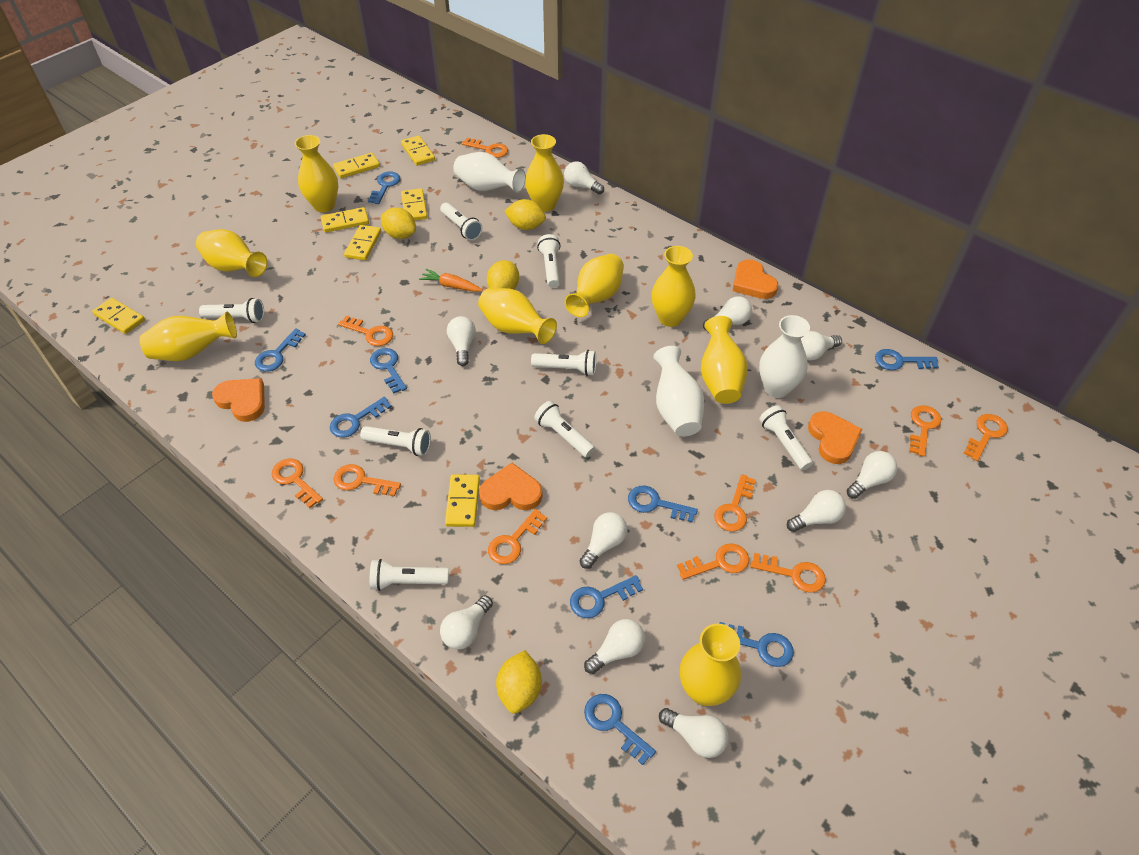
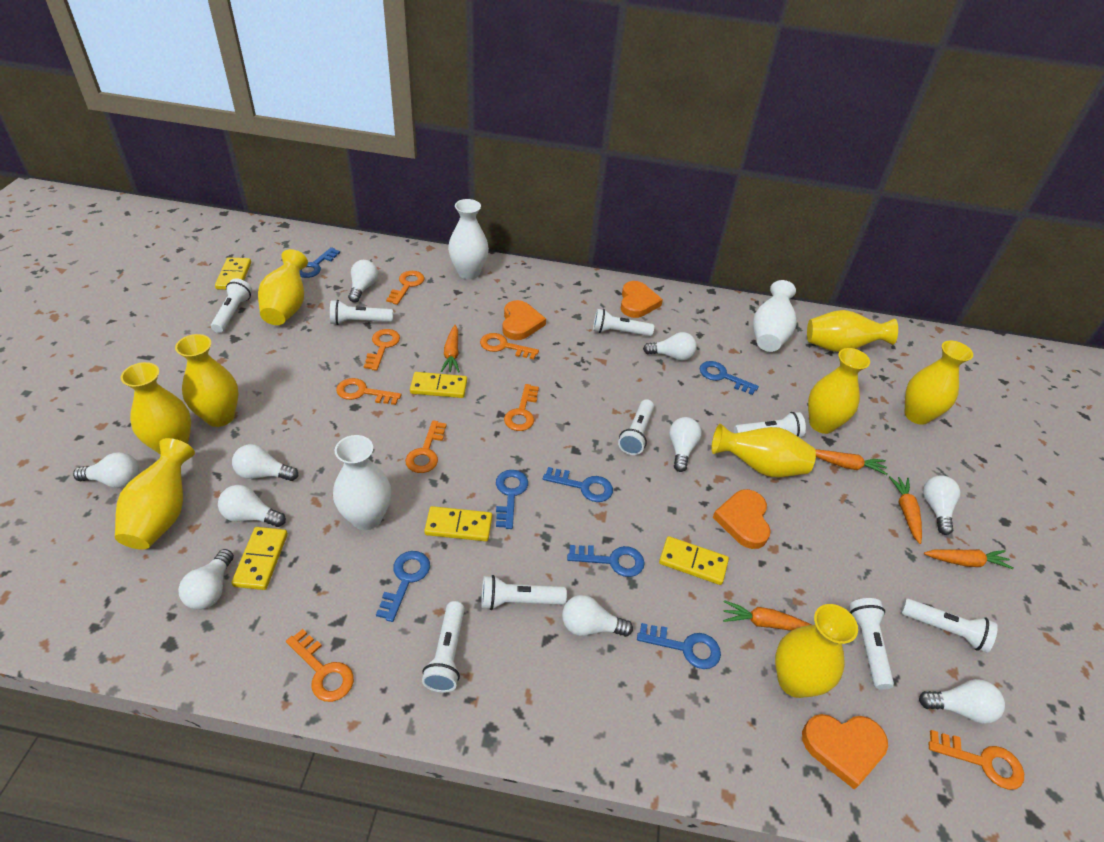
blue key: 9 -> 7
orange carrot: 1 -> 5
orange key: 10 -> 8
white flashlight: 8 -> 9
yellow domino: 7 -> 5
yellow lemon: 4 -> 0

